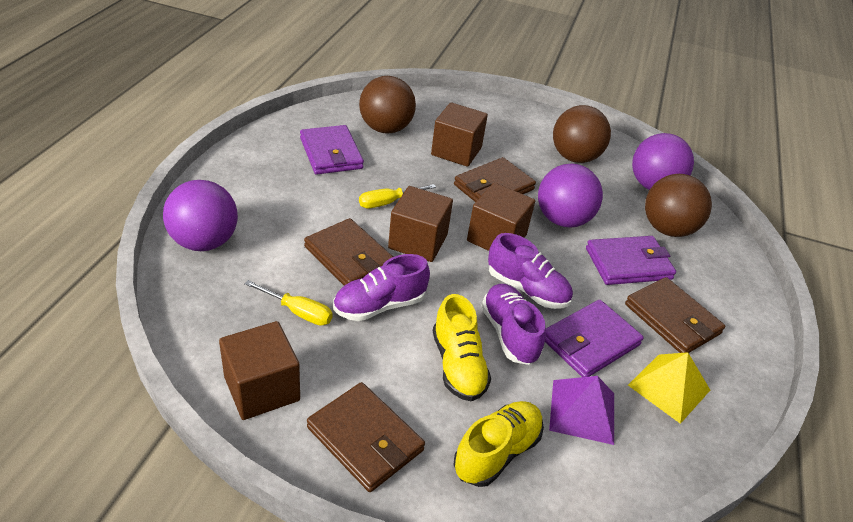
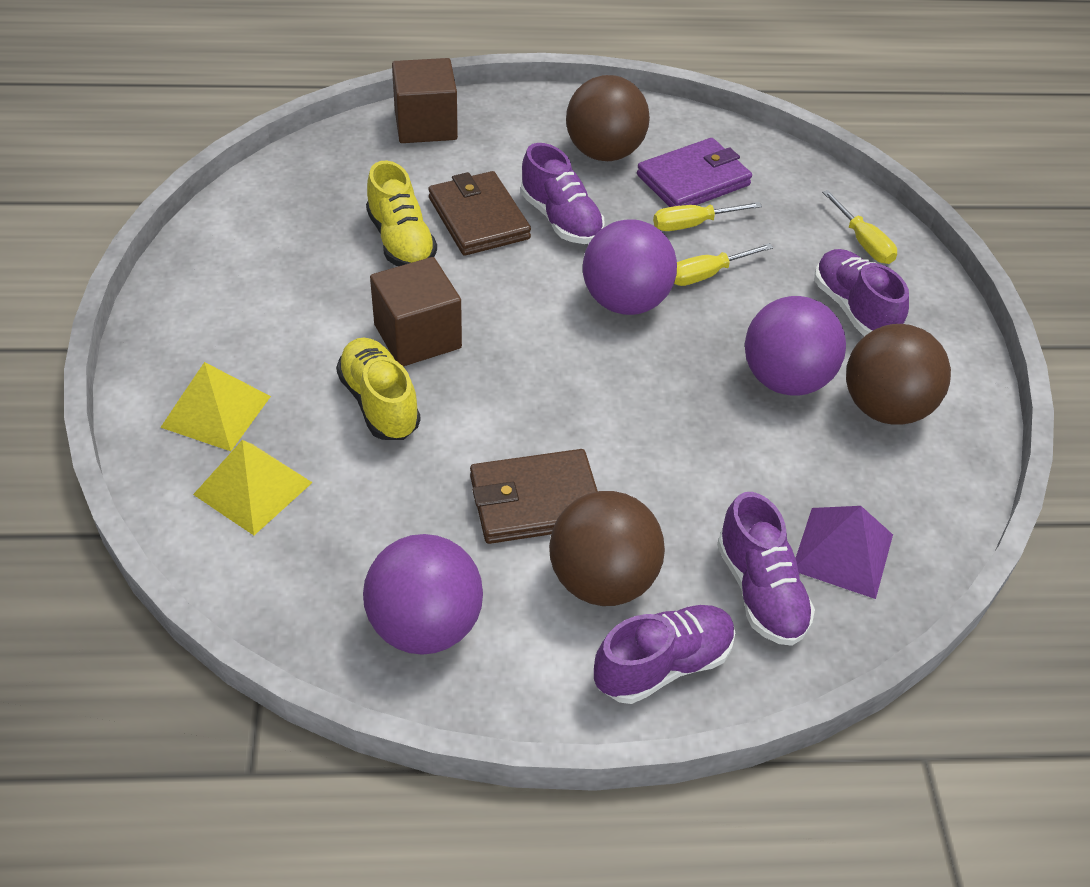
brown cube: 4 -> 2
brown wallet: 4 -> 2
purple shoe: 3 -> 4
purple wallet: 3 -> 1
yellow pyramid: 1 -> 2
yellow screwdriver: 2 -> 3

